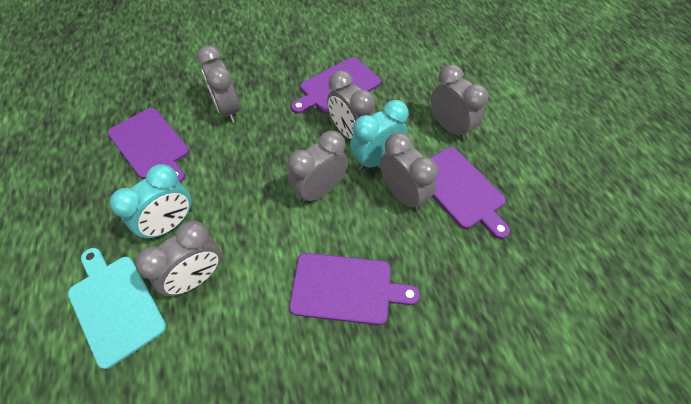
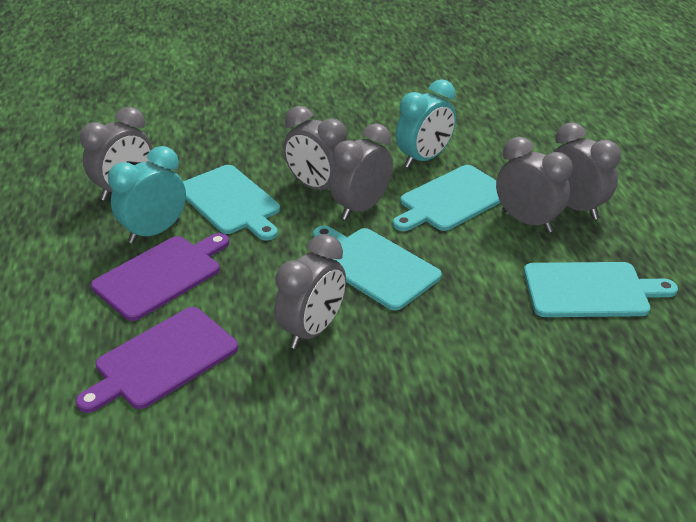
purple cutting board: 4 -> 2
turquoise cutting board: 1 -> 4

